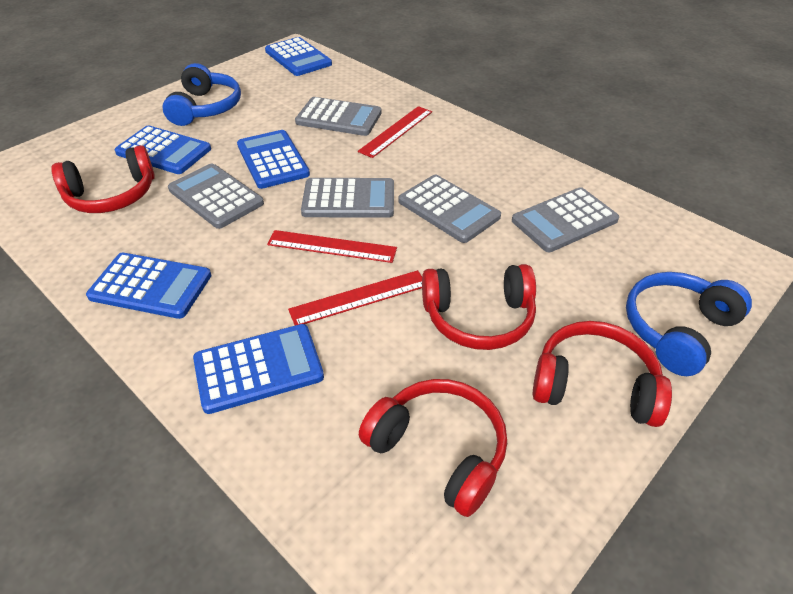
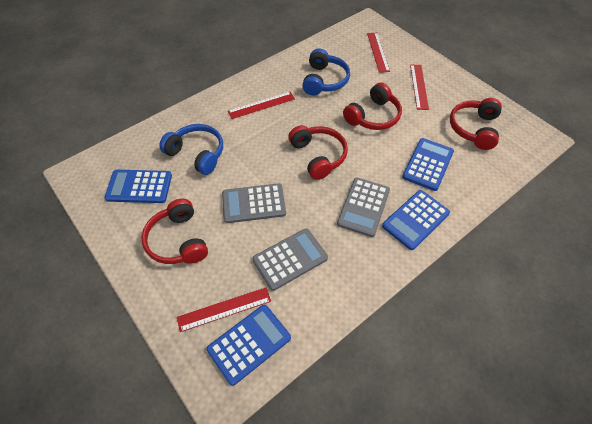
blue calculator: 5 -> 4
grey calculator: 5 -> 3
red ruler: 3 -> 4

